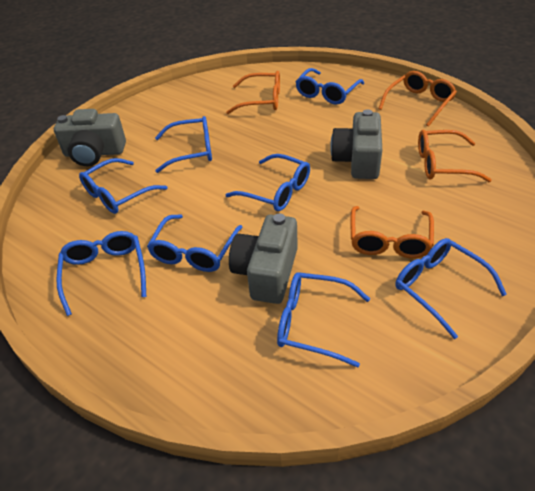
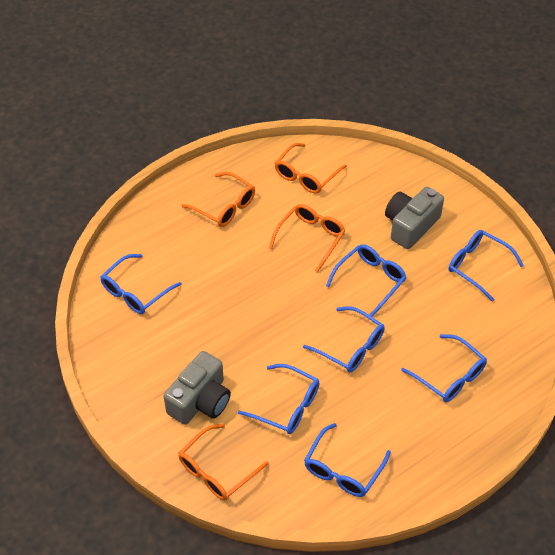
blue glasses: 8 -> 7
grey camera: 3 -> 2

